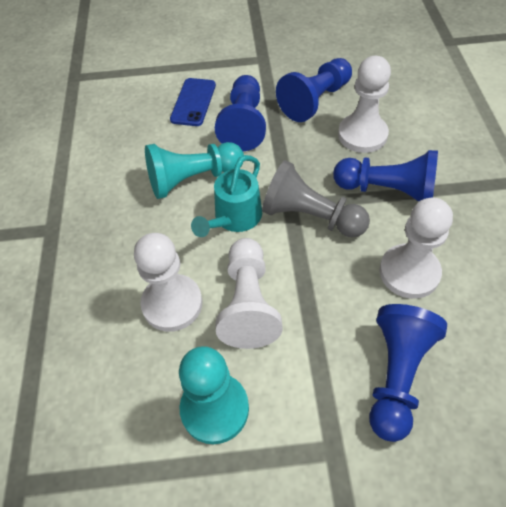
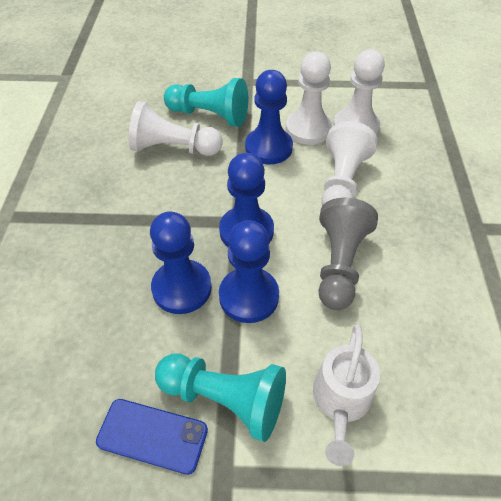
turquoise watering can: 1 -> 0
white watering can: 0 -> 1

